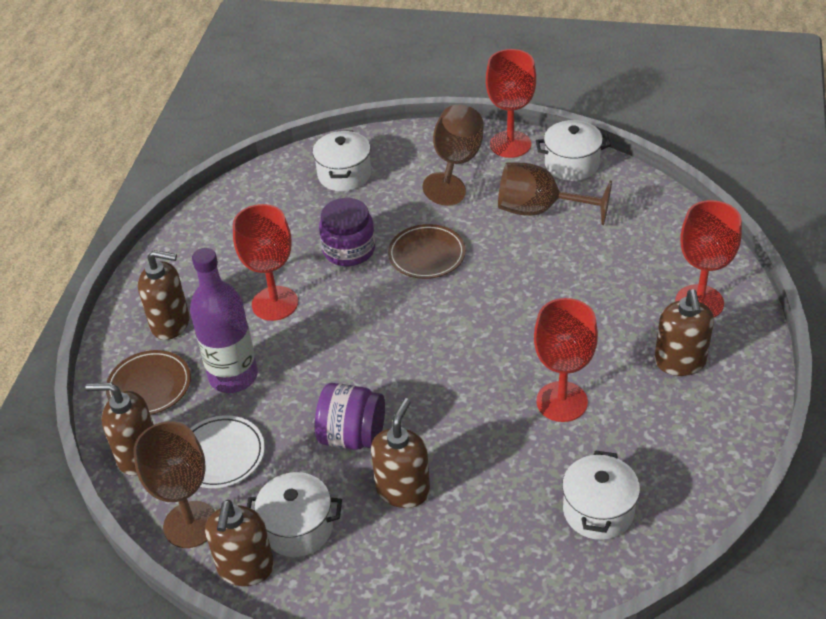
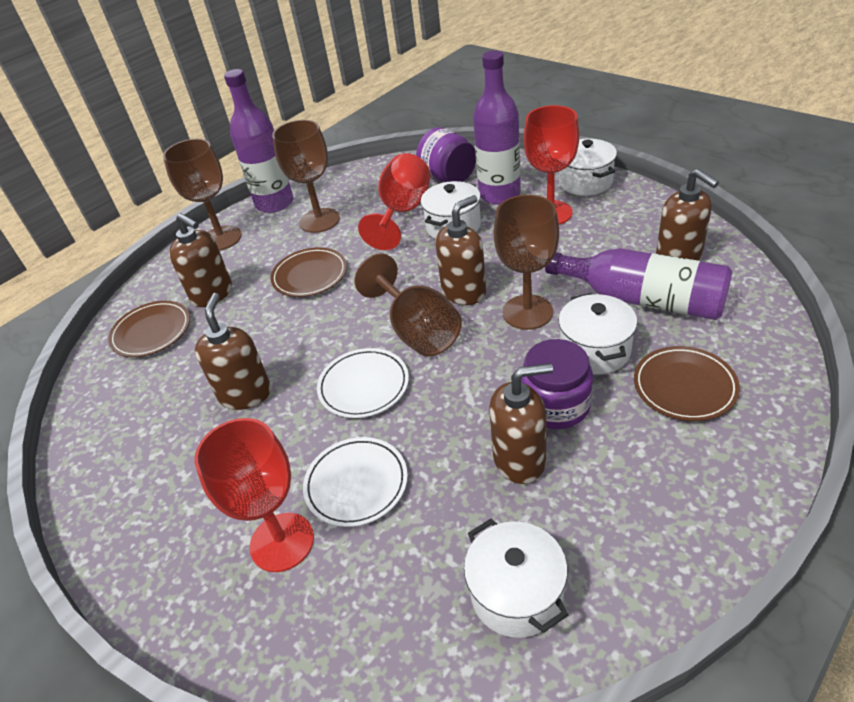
brown goblet: 3 -> 4
brown plate: 2 -> 3
purple bottle: 1 -> 3
red goblet: 4 -> 3
white plate: 1 -> 2

